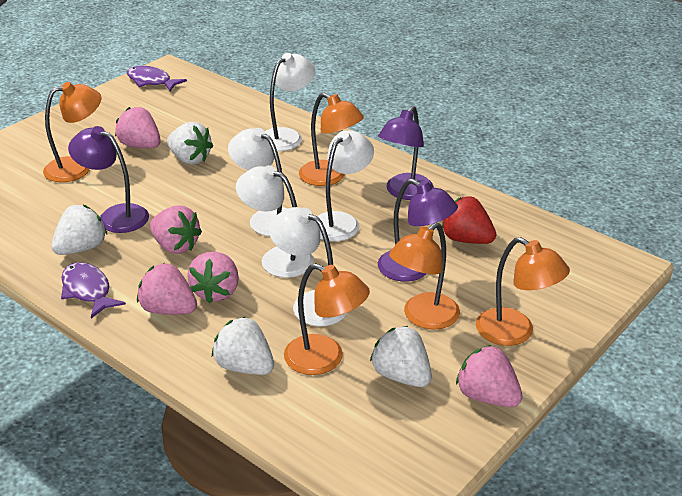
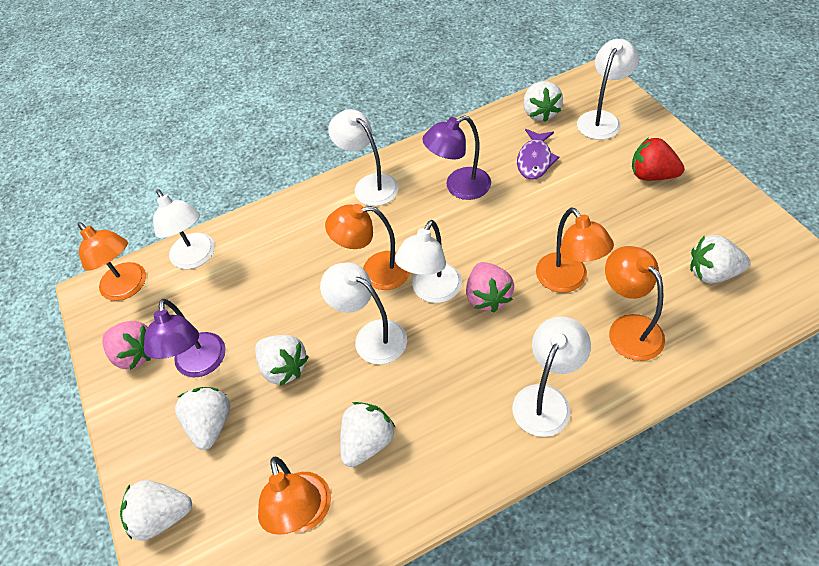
pink strawberry: 5 -> 2
purple fish: 2 -> 1
purple lamp: 3 -> 2
white lamp: 5 -> 6
white strawberry: 4 -> 6

